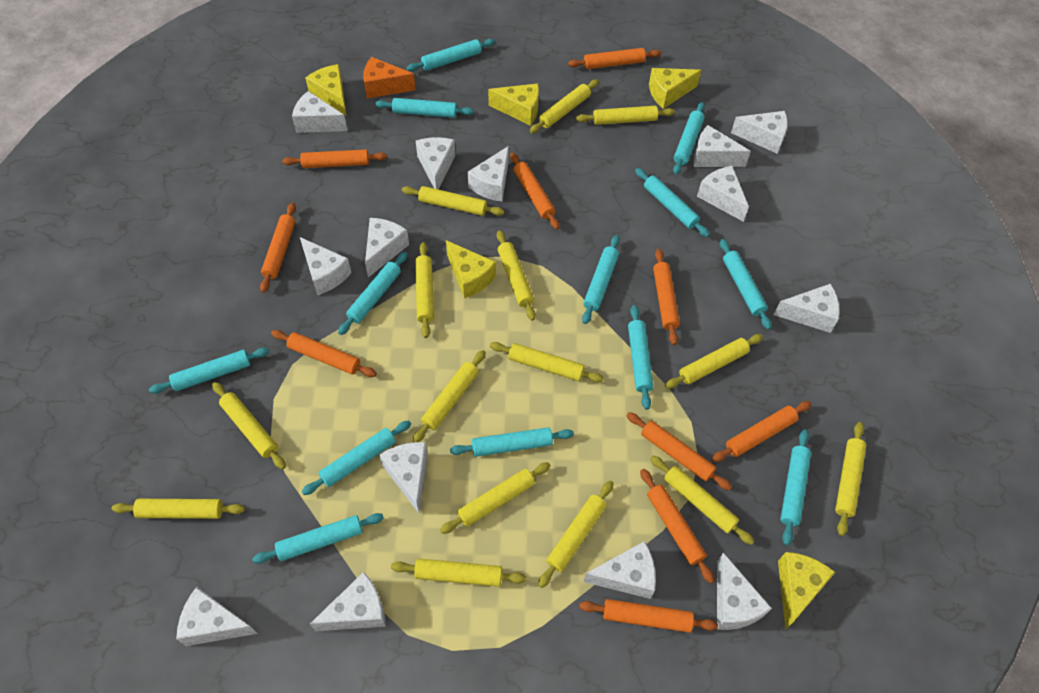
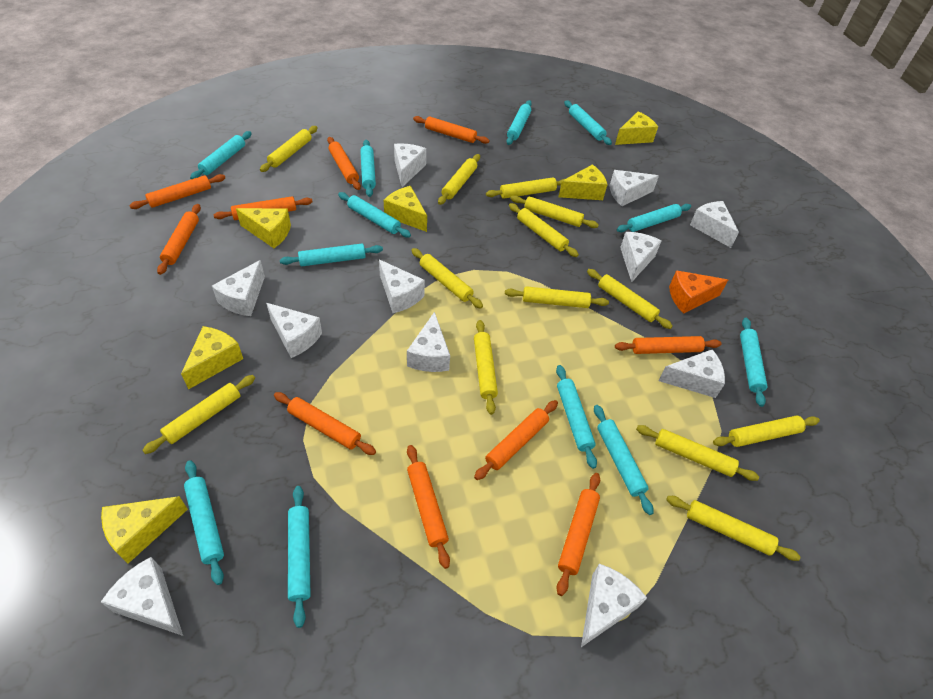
turquoise rolling pin: 13 -> 12
white cheese: 14 -> 11
yellow cheese: 5 -> 6
yellow rolling pin: 15 -> 13

